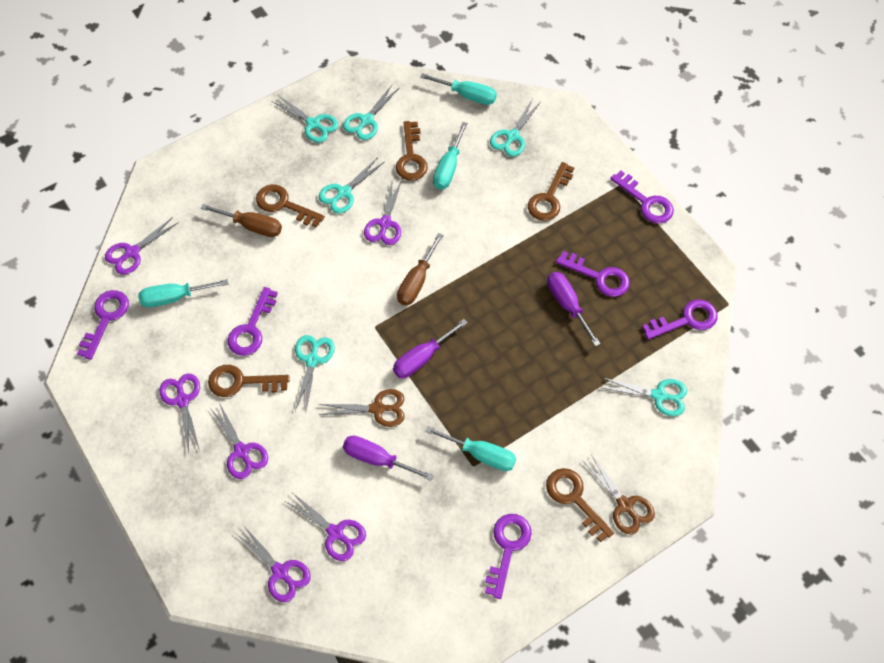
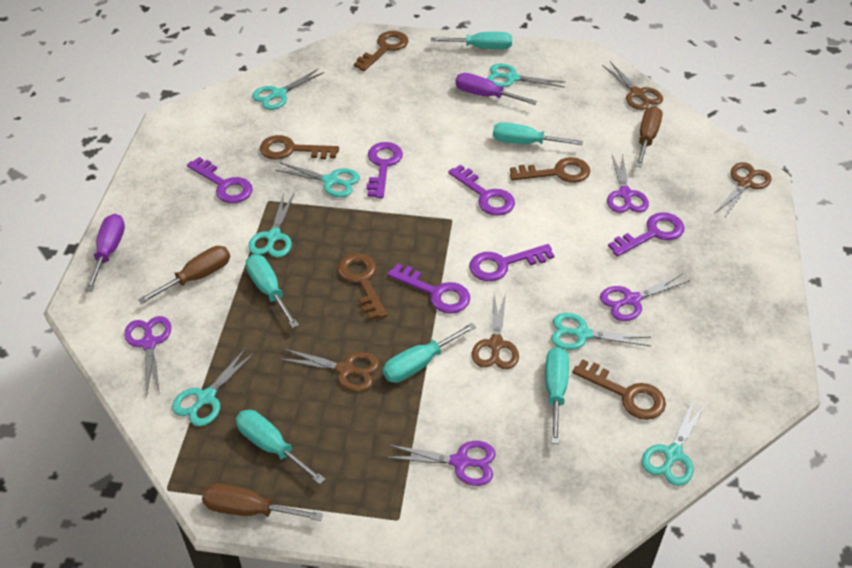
brown scissors: 2 -> 4
brown screwdriver: 2 -> 3
purple scissors: 6 -> 4
purple screwdriver: 3 -> 2
turquoise scissors: 6 -> 7
turquoise screwdriver: 4 -> 6

